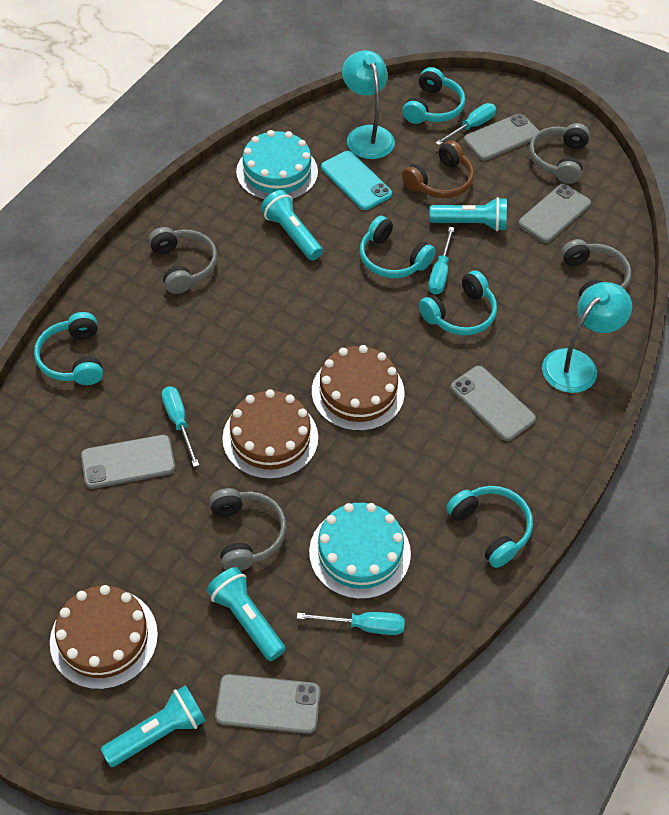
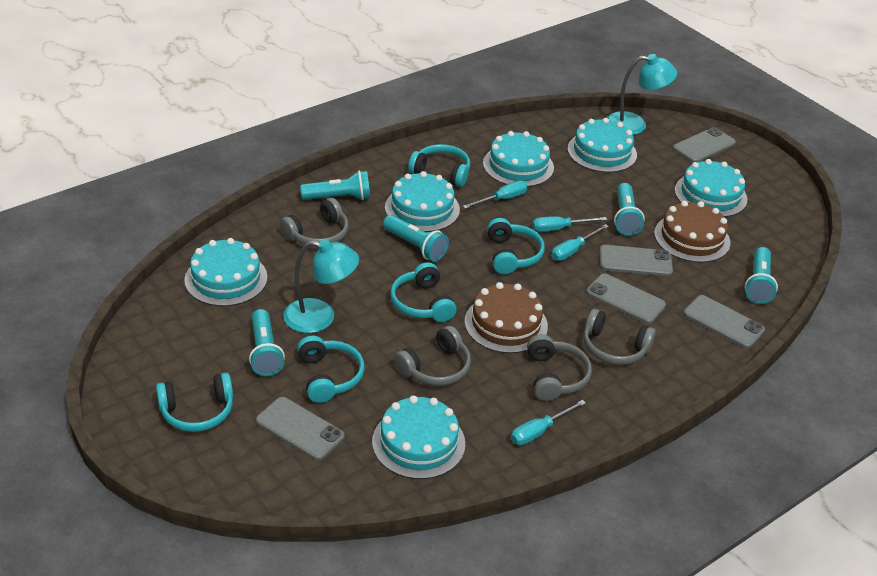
brown cake: 3 -> 2
brown headphones: 1 -> 0
turquoise cake: 2 -> 6
turquoise flashlight: 4 -> 5
turquoise phone: 1 -> 0

